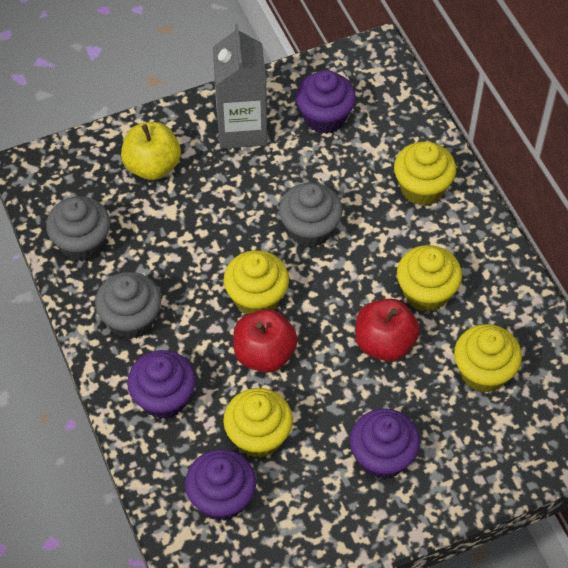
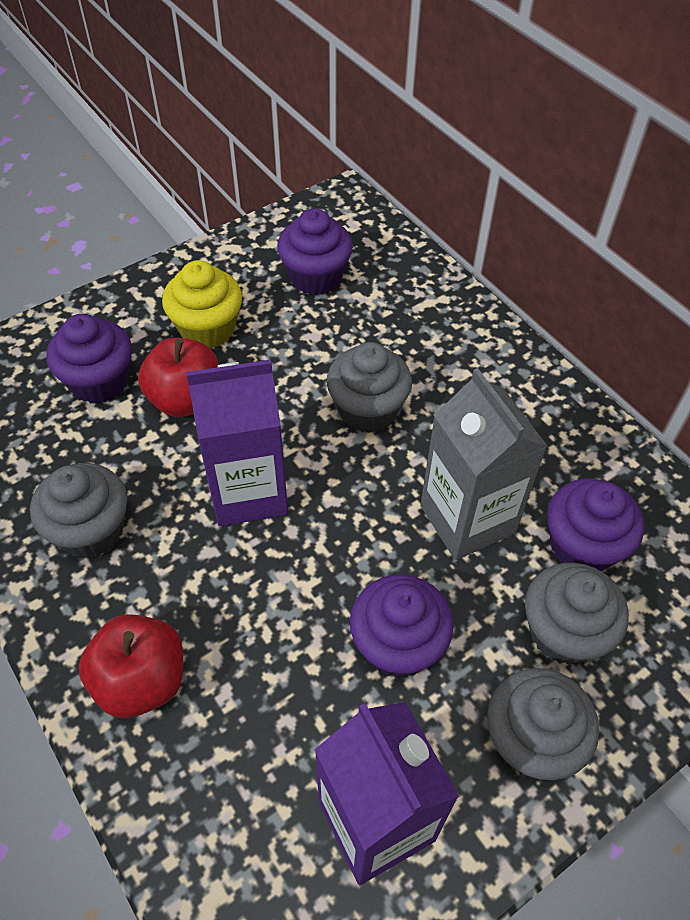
grey cupcake: 3 -> 4
purple carton: 0 -> 2
yellow apple: 1 -> 0
yellow cupcake: 5 -> 1

